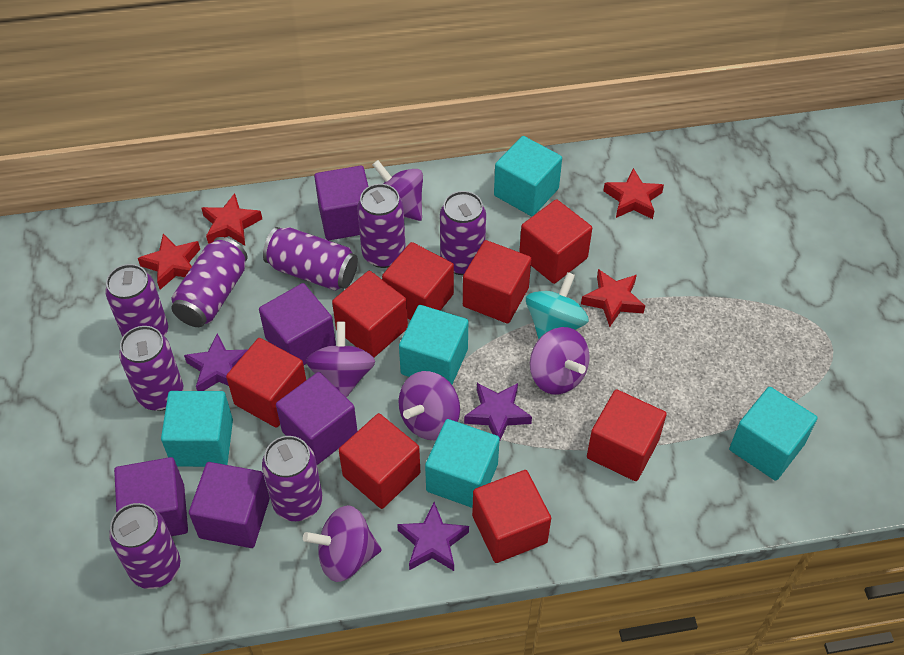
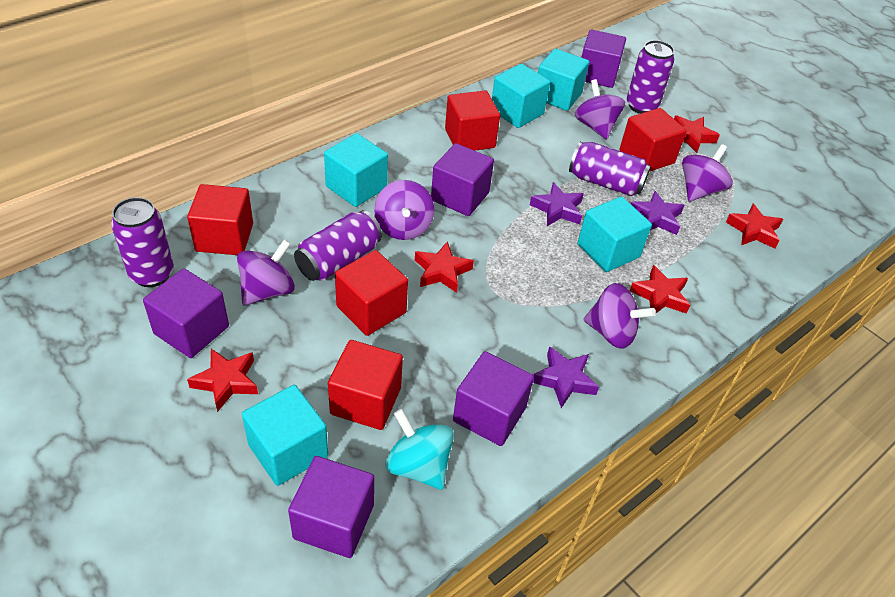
purple can: 8 -> 4
red cube: 8 -> 5
red star: 4 -> 5

